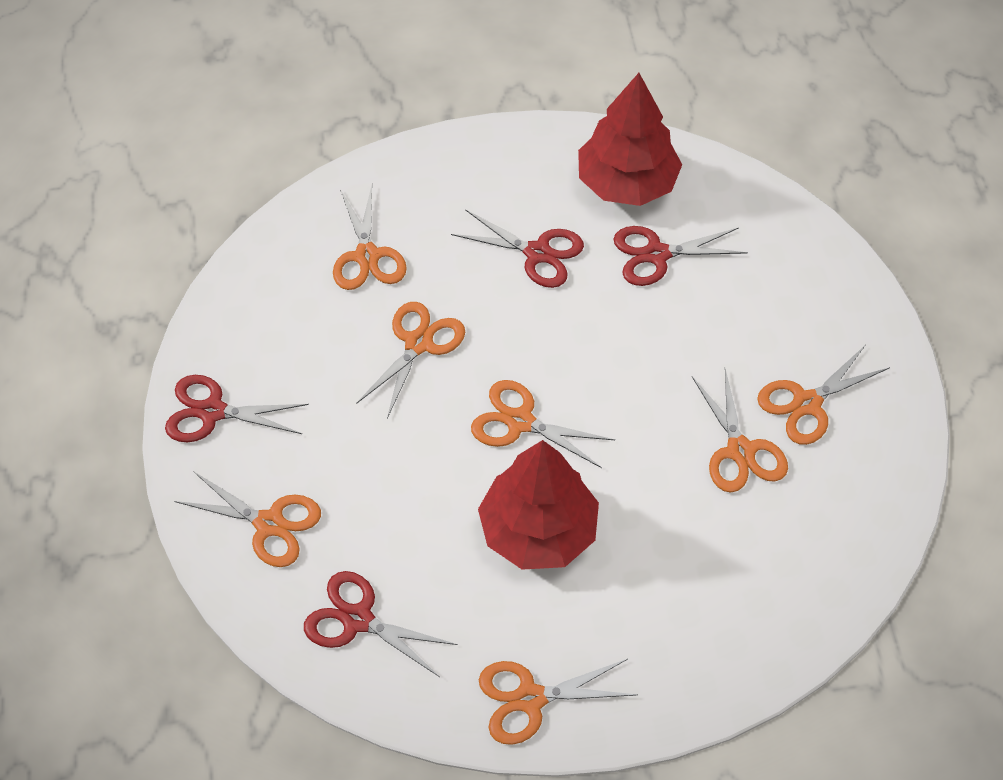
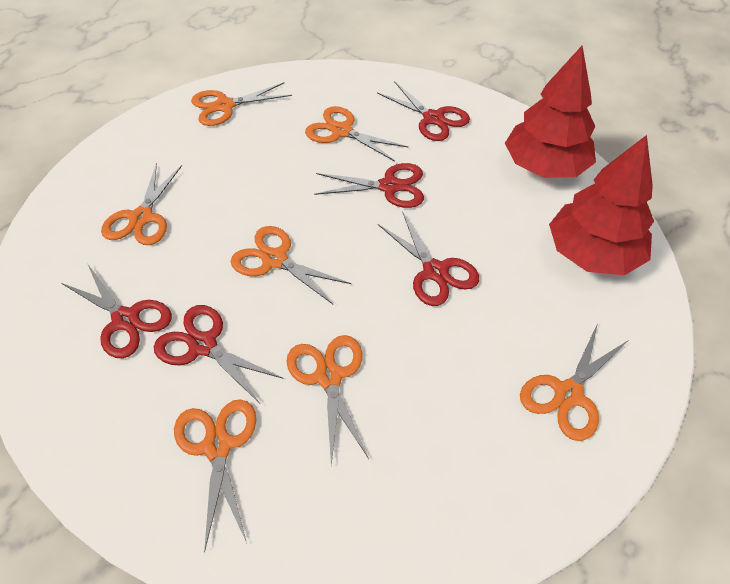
red scissors: 4 -> 5

